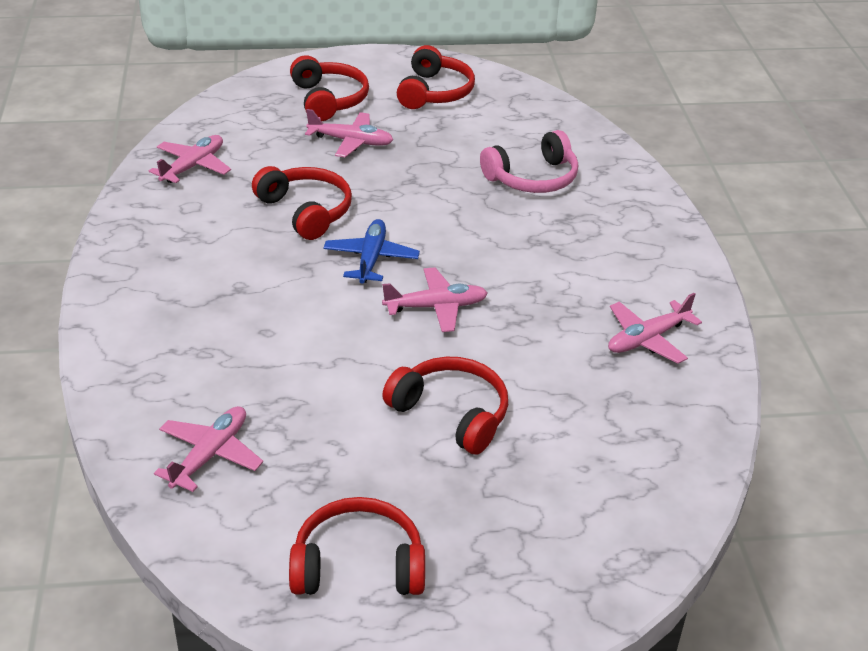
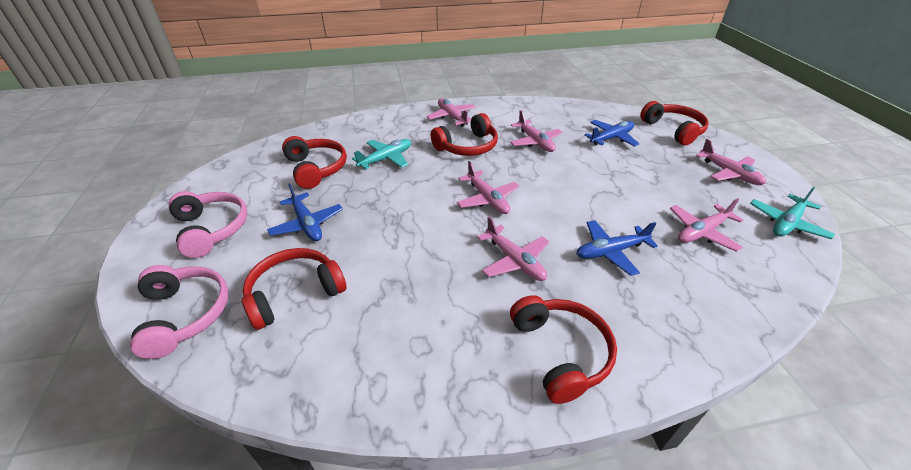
blue plane: 1 -> 3
pink headphones: 1 -> 2
pink plane: 5 -> 6
turquoise plane: 0 -> 2

